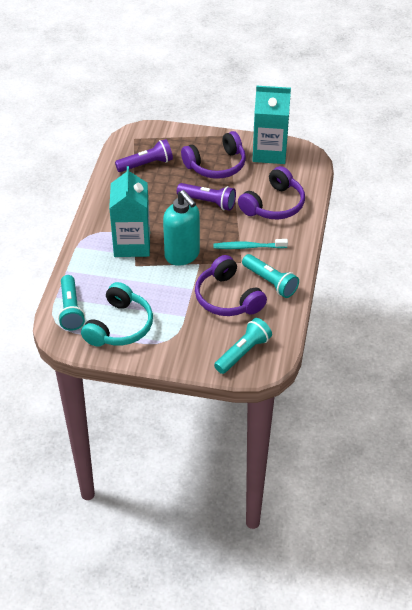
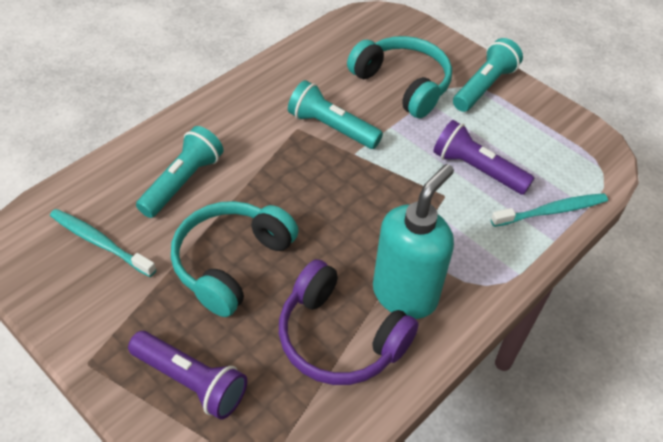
purple headphones: 3 -> 1
turquoise carton: 2 -> 0
turquoise headphones: 1 -> 2
turquoise toothbrush: 1 -> 2

